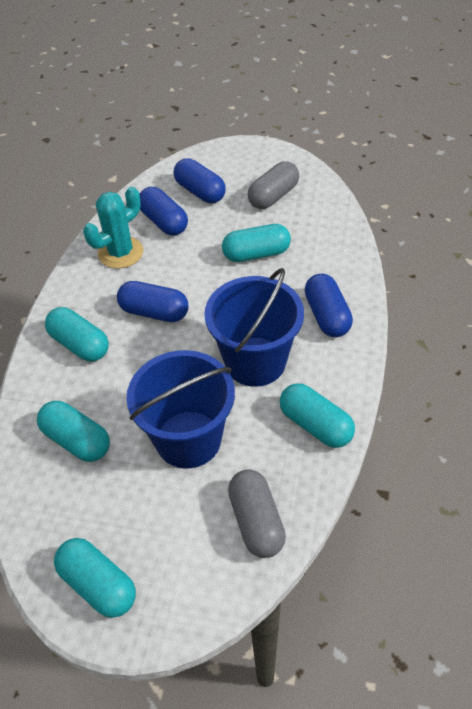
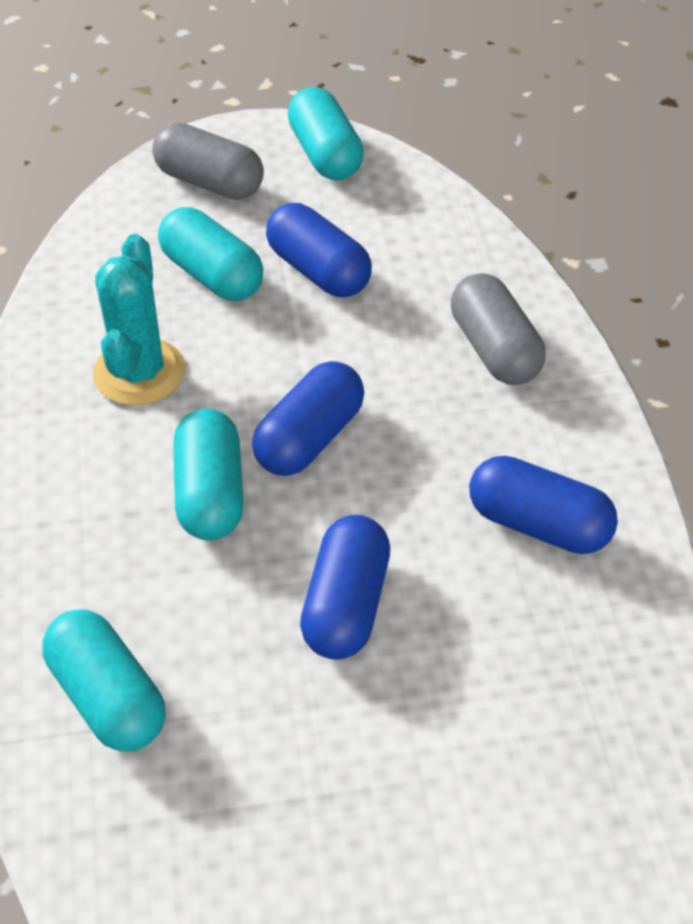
blue bucket: 2 -> 0
turquoise capsule: 5 -> 4

